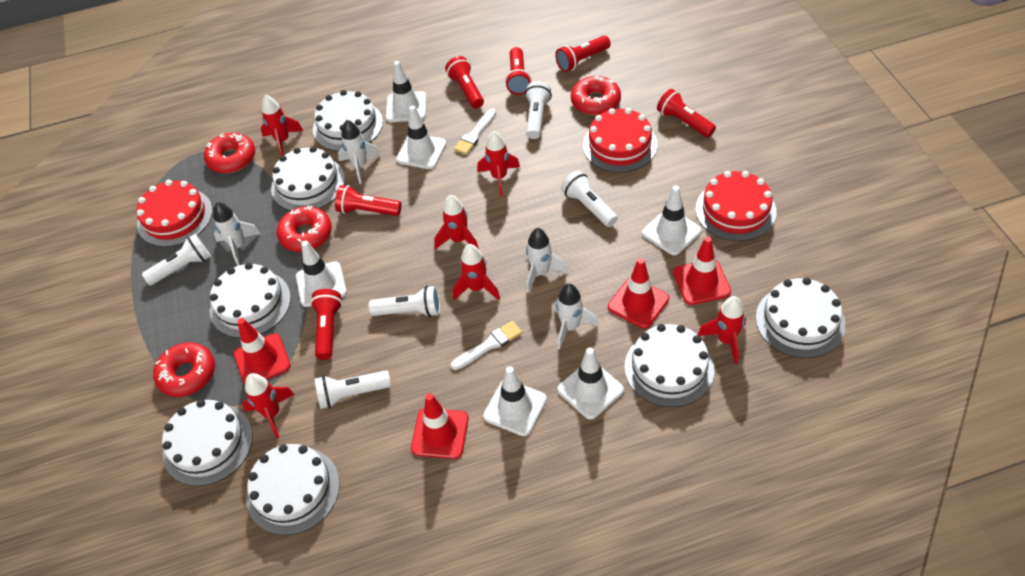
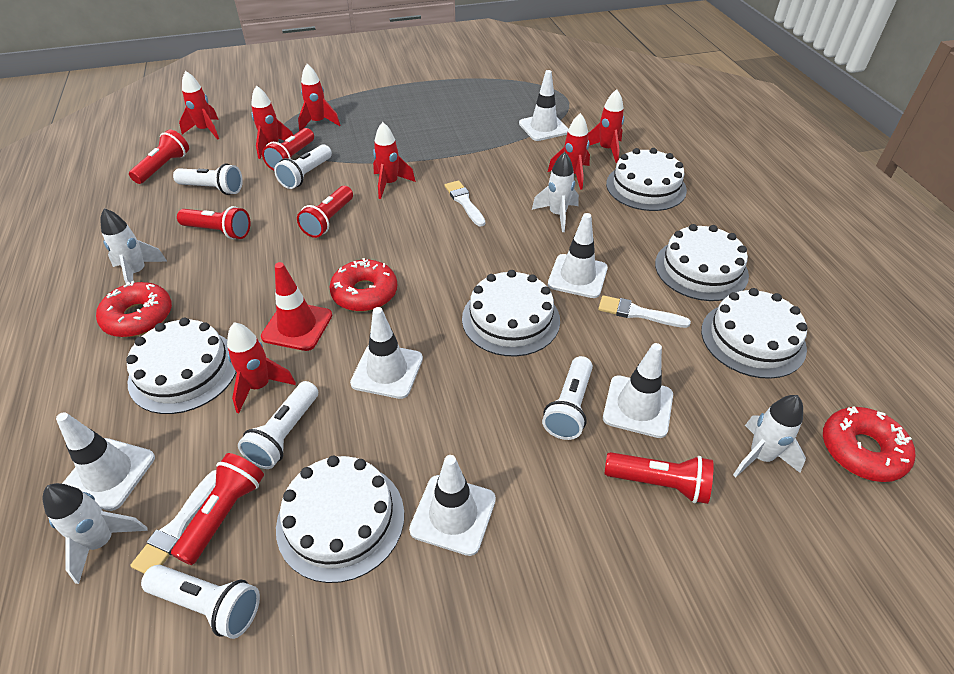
red cake: 3 -> 0
red donut: 4 -> 3
red rocket: 6 -> 7
red traffic cone: 4 -> 1
white brush: 2 -> 3
white cake: 7 -> 6

